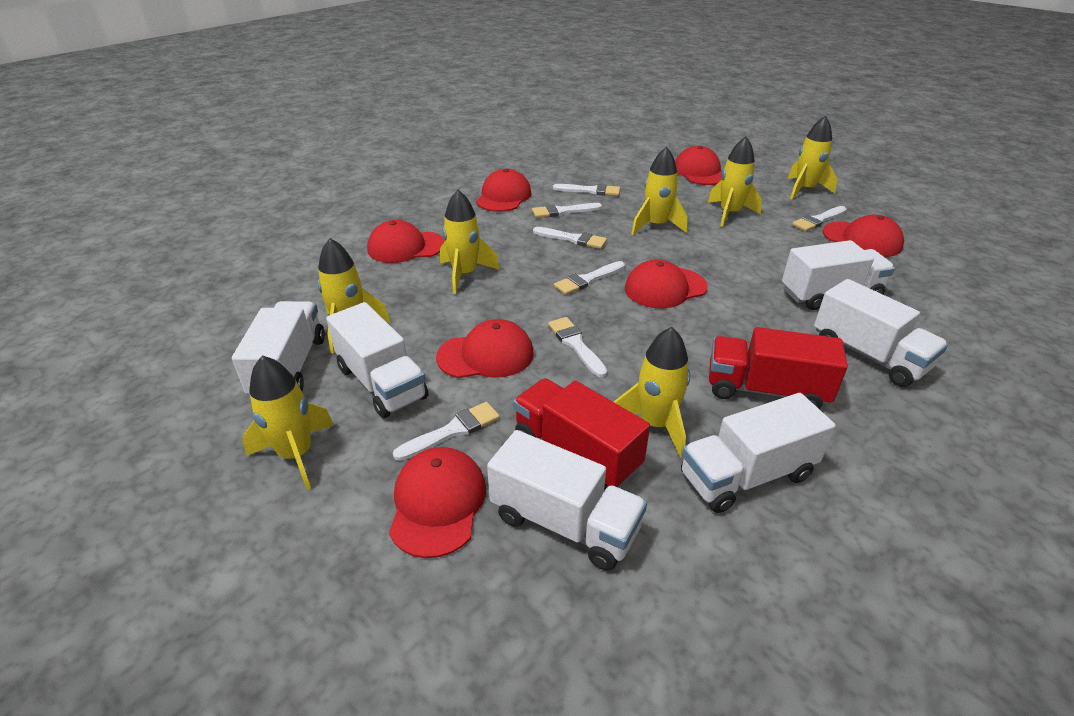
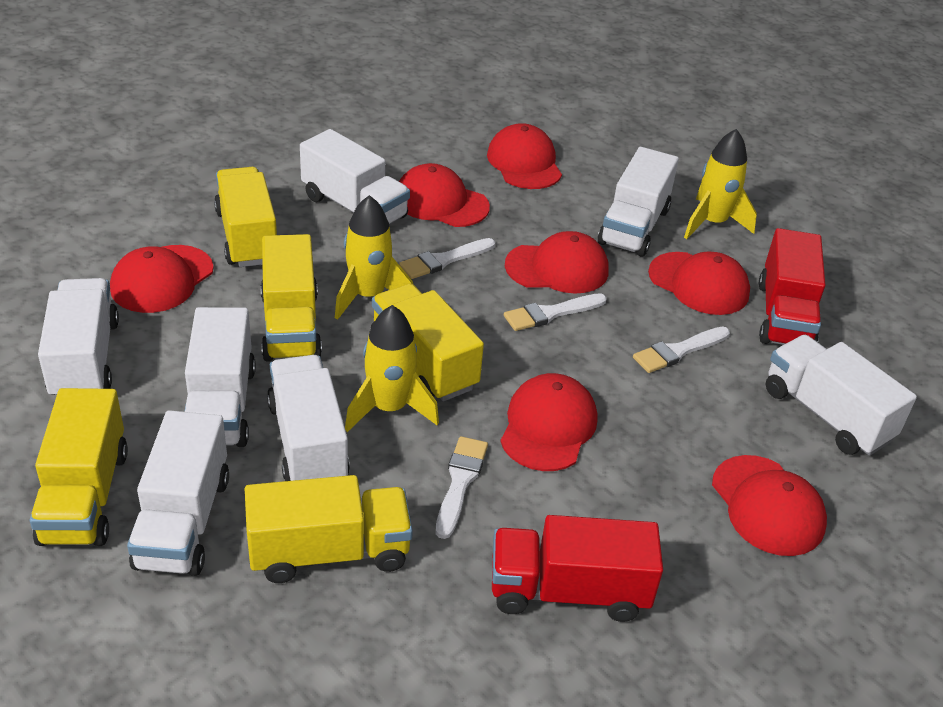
white brush: 7 -> 4
white truck: 6 -> 7
yellow rocket: 7 -> 3
yellow truck: 0 -> 5

